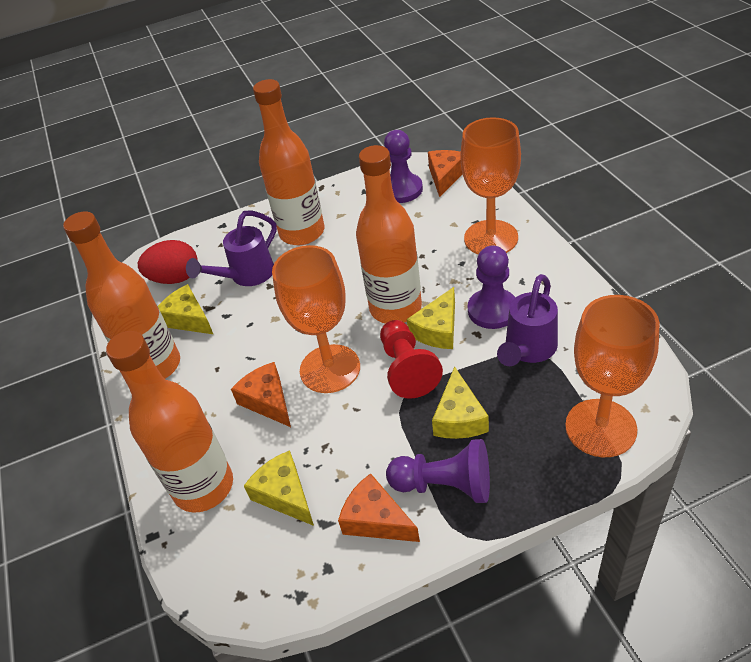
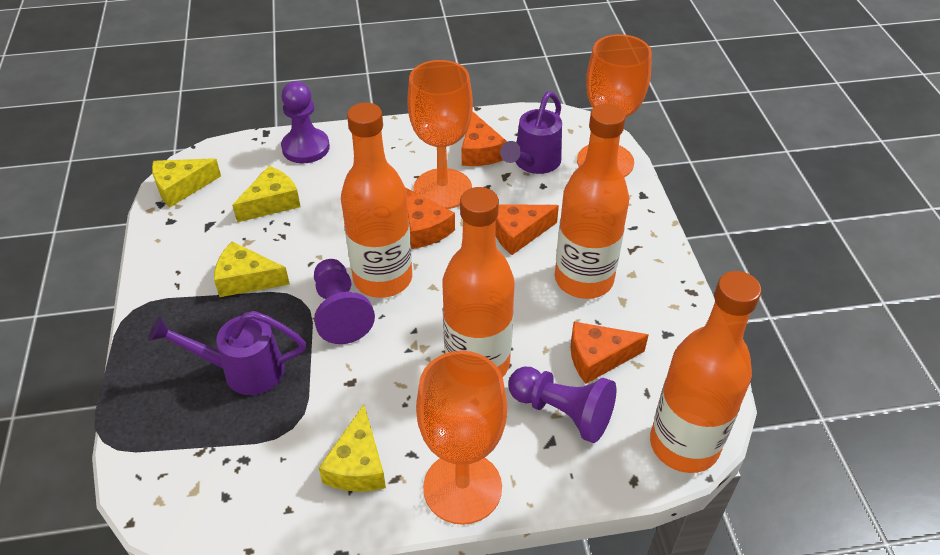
orange cheese: 3 -> 4
red egg: 1 -> 0
red pawn: 1 -> 0

